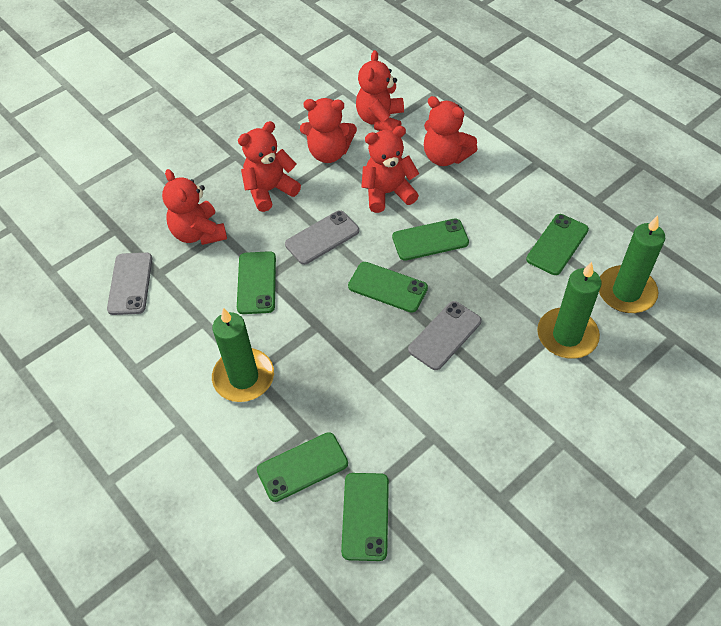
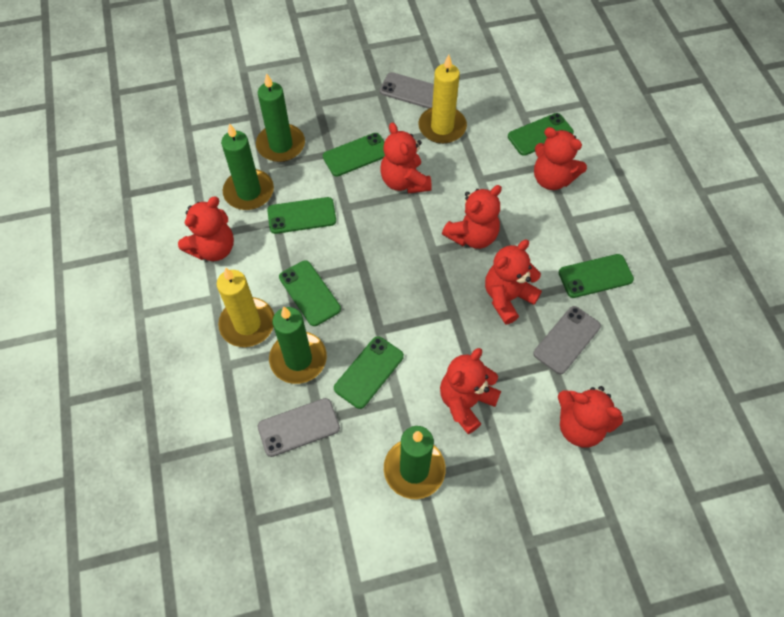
green candle: 3 -> 4
red teddy bear: 6 -> 7
yellow candle: 0 -> 2

